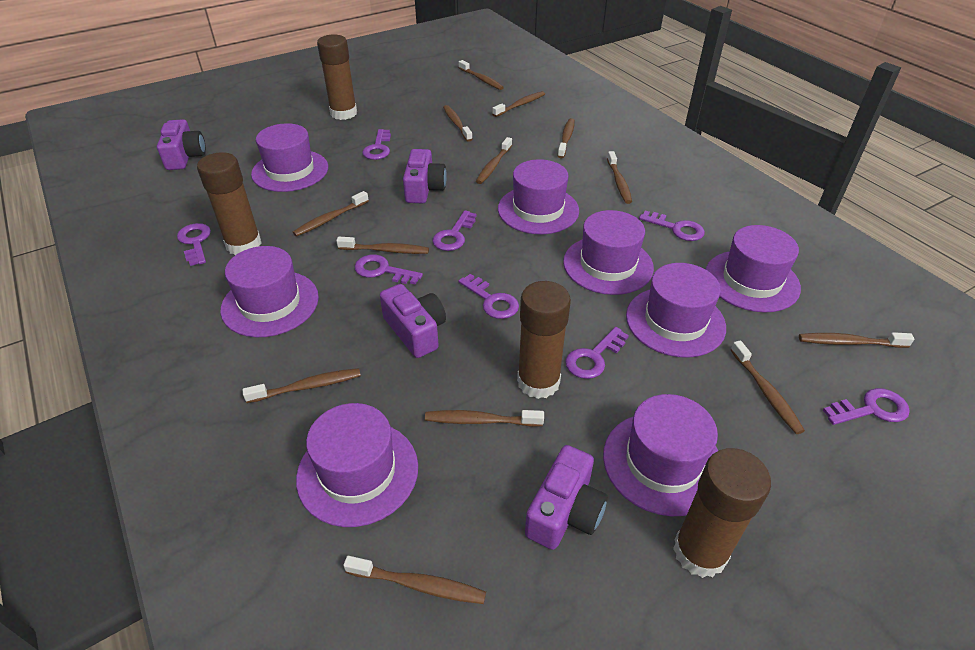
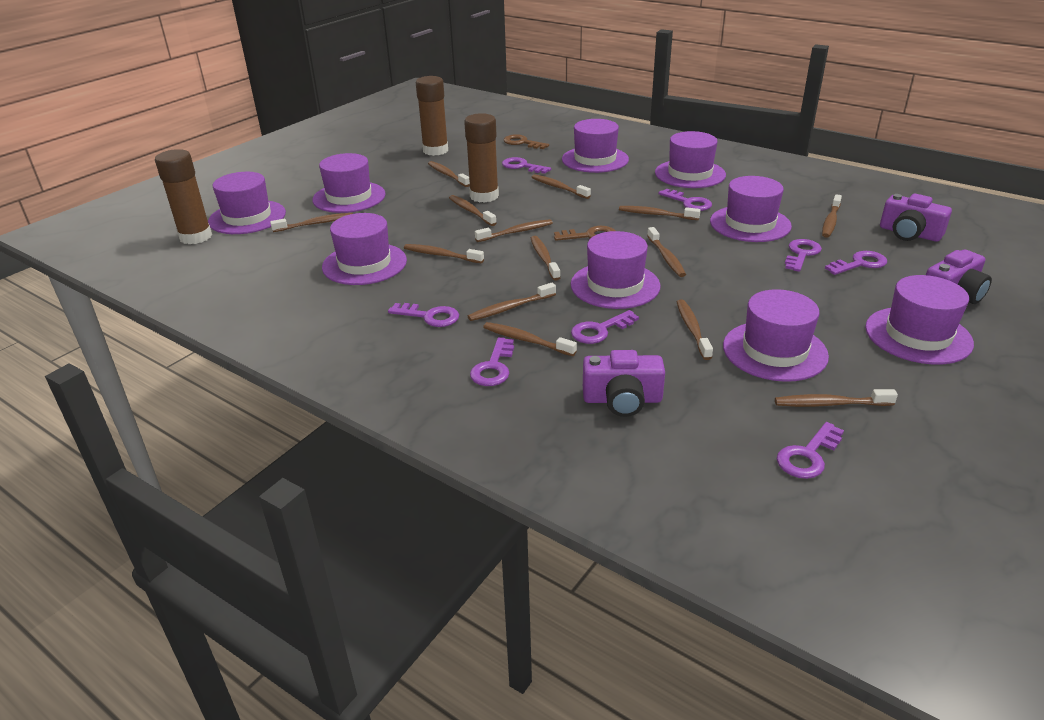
brown glue stick: 4 -> 3
brown key: 0 -> 2
brown toothbrush: 13 -> 14
purple camera: 4 -> 3
purple hat: 8 -> 9

